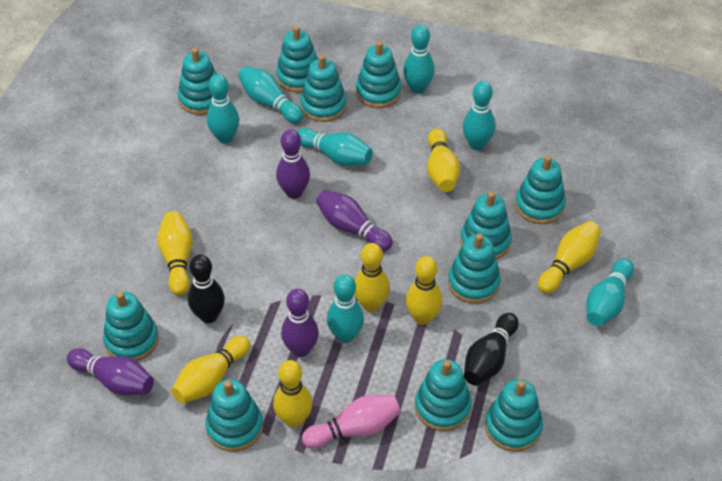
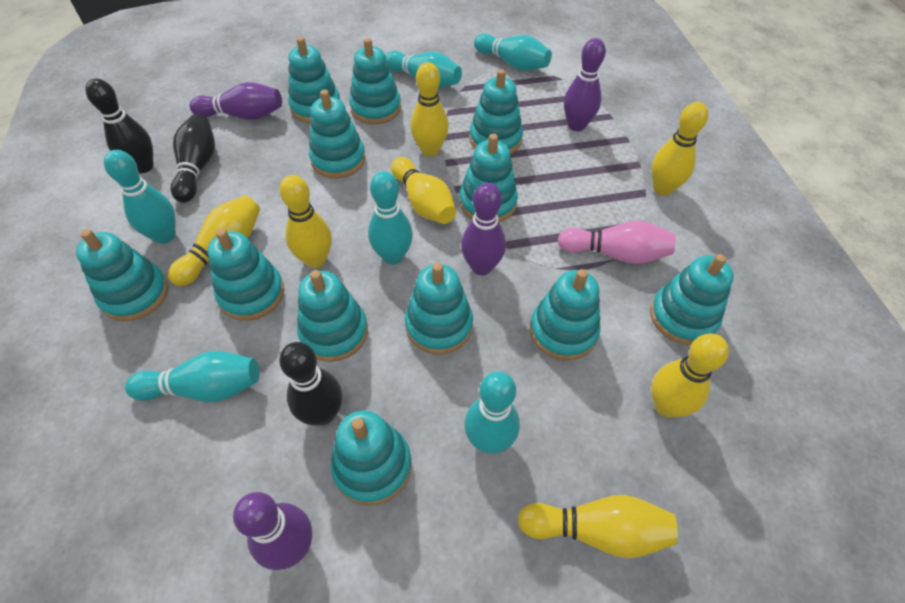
black bowling pin: 2 -> 3
turquoise bowling pin: 7 -> 6
turquoise stacking toy: 11 -> 12

